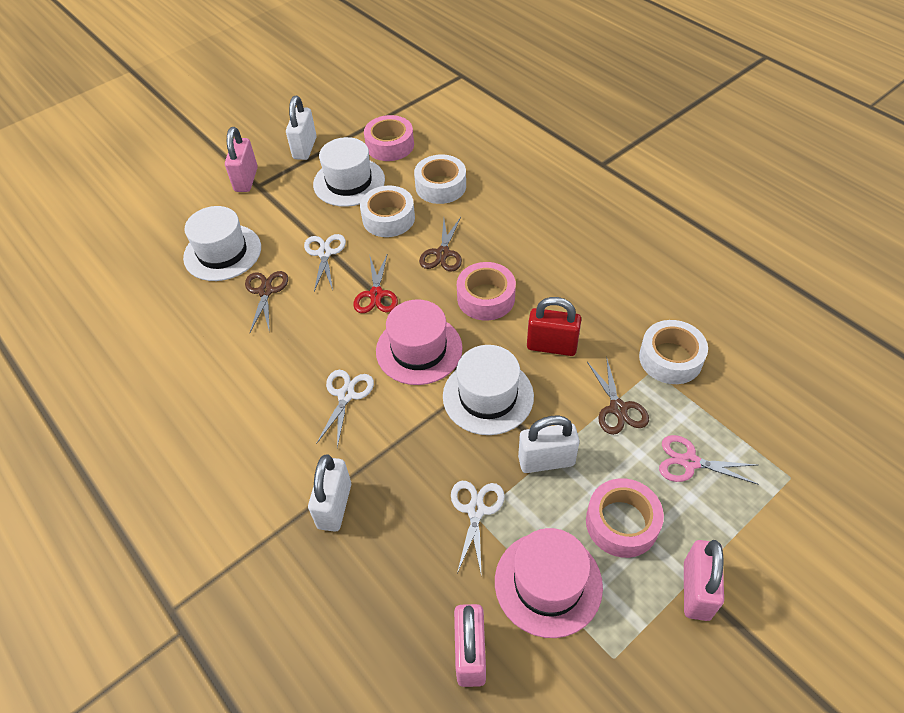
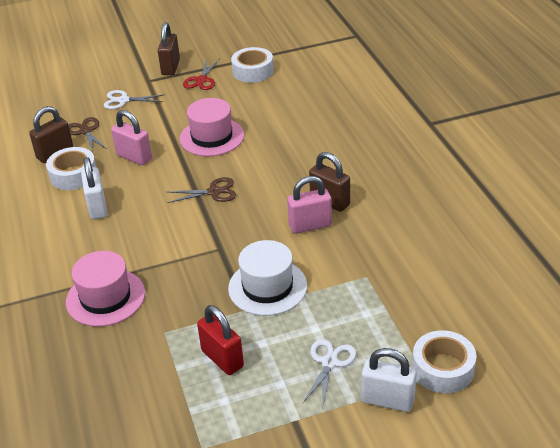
brown padlock: 0 -> 3
brown scissors: 3 -> 2
pink padlock: 3 -> 2
pink scissors: 1 -> 0
pink tape: 3 -> 0
white hat: 3 -> 1
white padlock: 3 -> 2
white scissors: 3 -> 2

